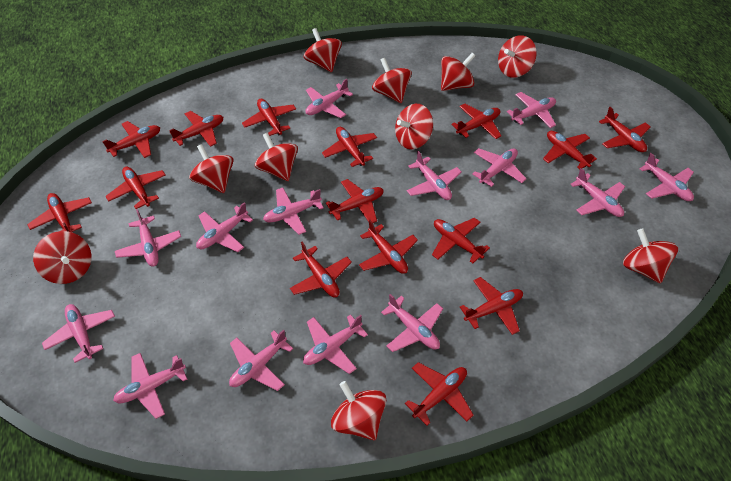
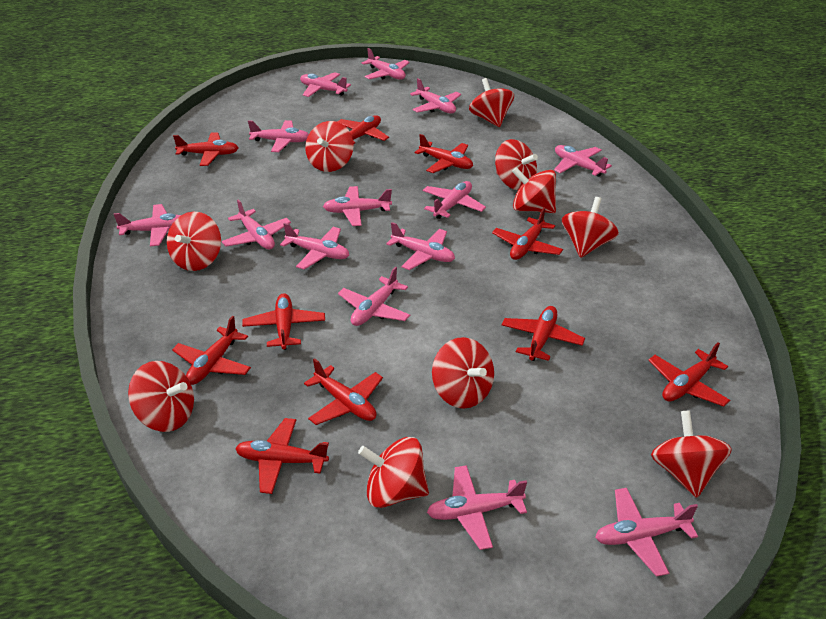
red plane: 15 -> 10

